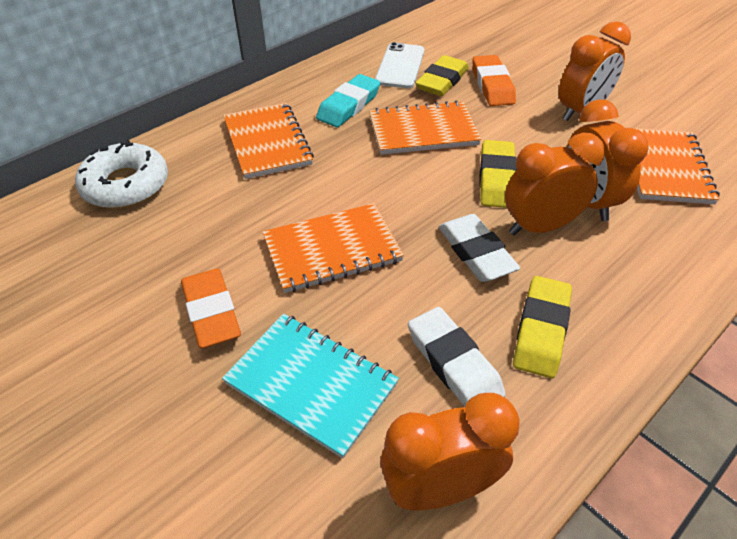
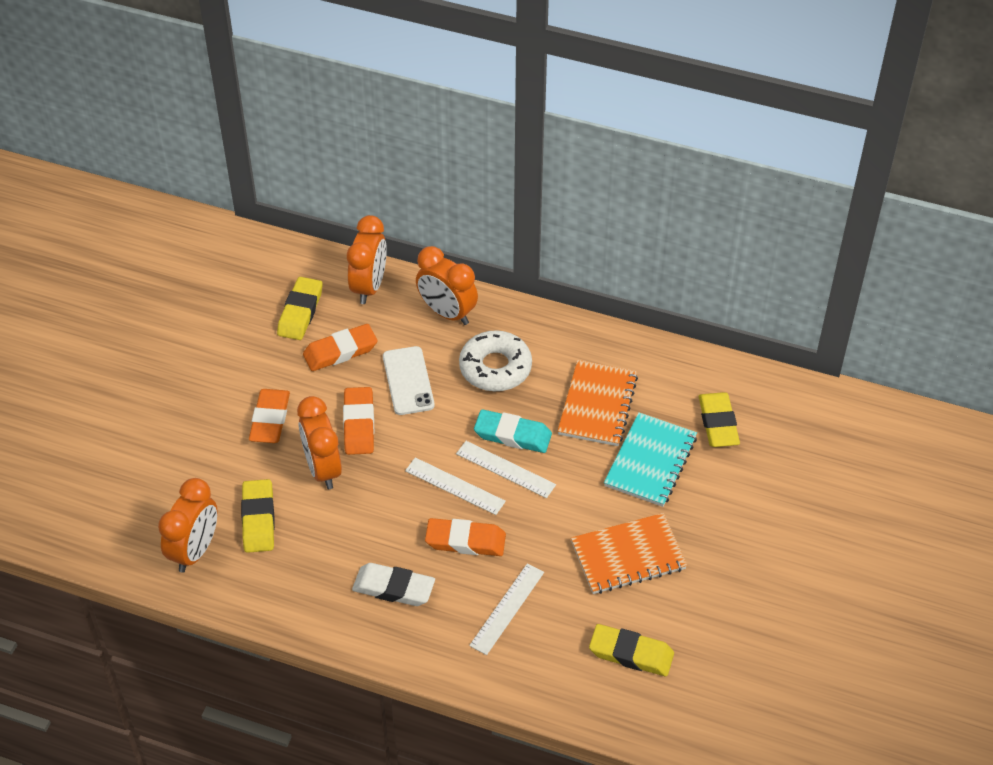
orange eraser: 2 -> 4
orange notebook: 4 -> 2
white eraser: 2 -> 1
white ruler: 0 -> 3
yellow eraser: 3 -> 4

